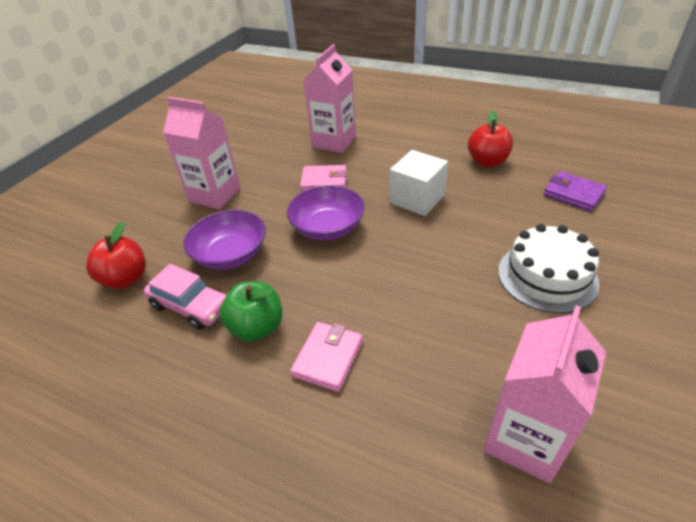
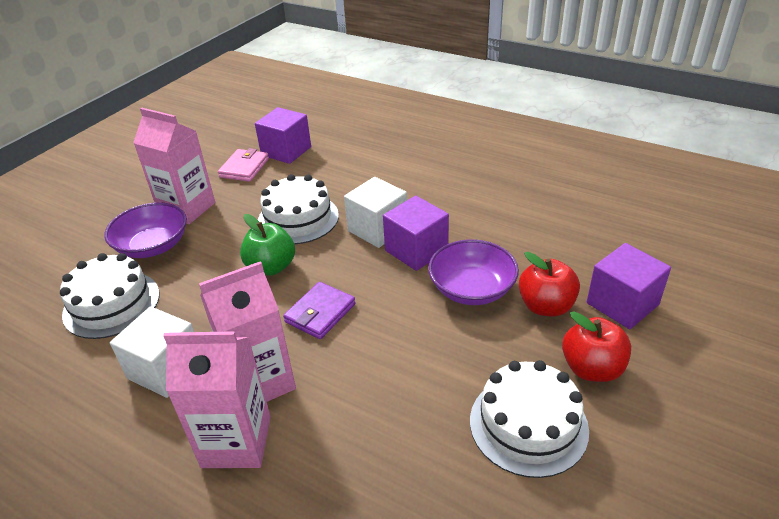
pink car: 1 -> 0
pink wallet: 2 -> 1
purple cube: 0 -> 3
white cake: 1 -> 3
white cube: 1 -> 2

